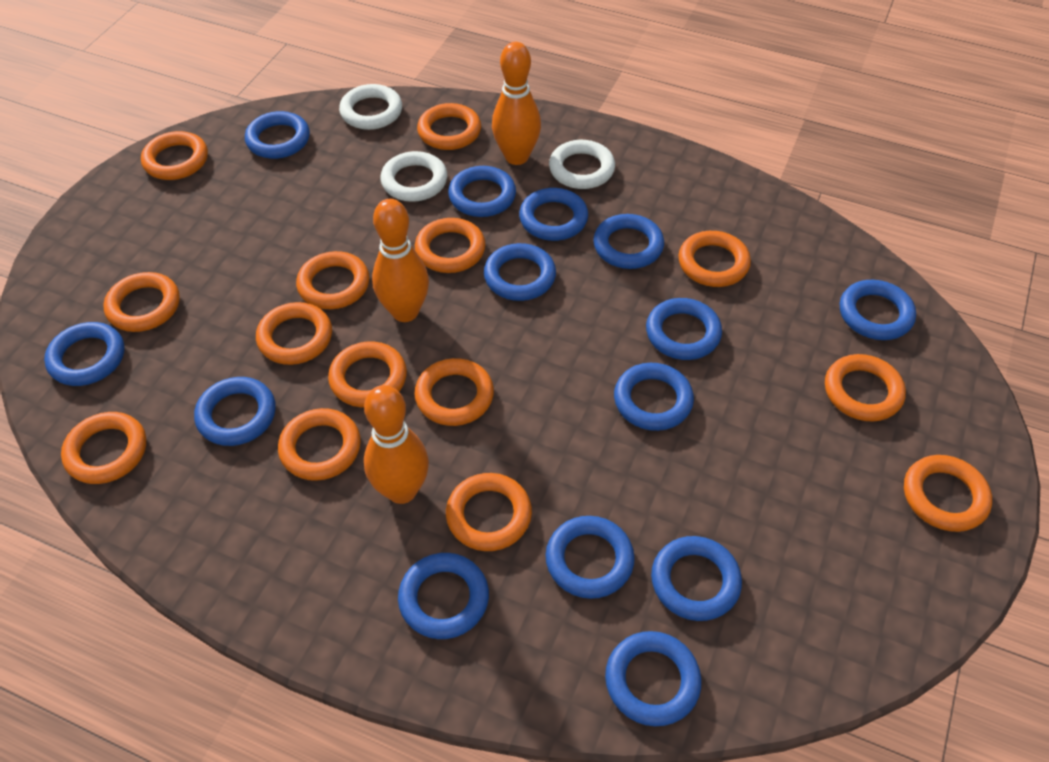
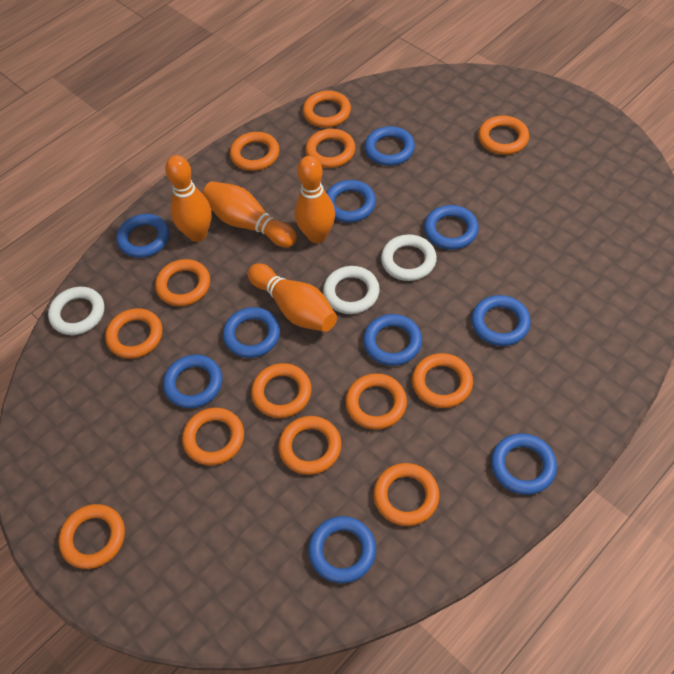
blue ring: 14 -> 10
orange bowling pin: 3 -> 4
orange ring: 14 -> 13

